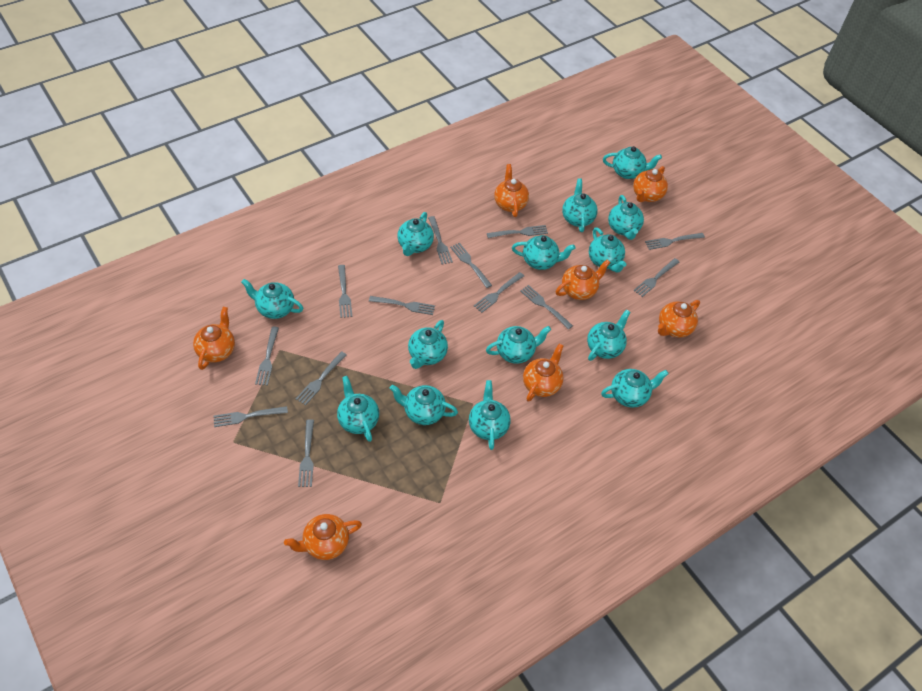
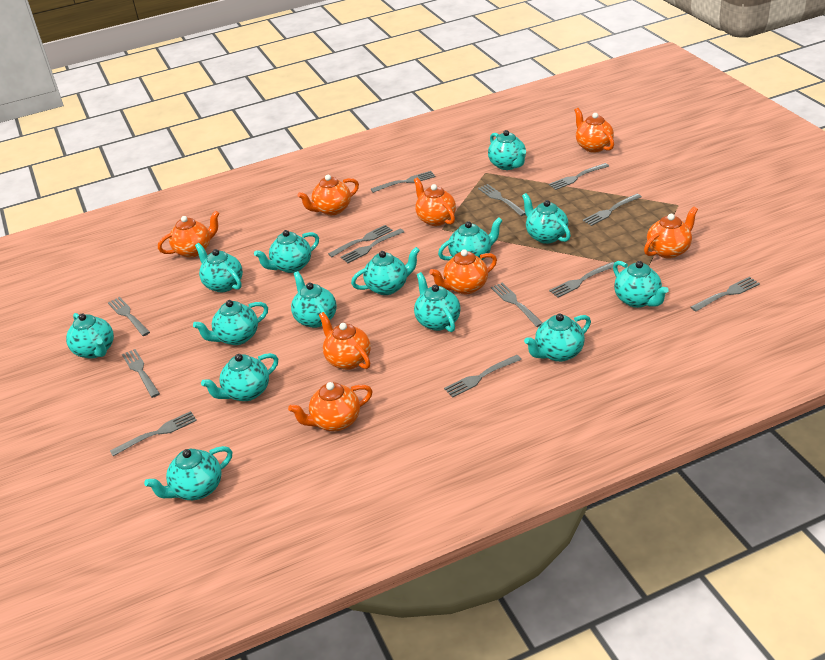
orange teapot: 7 -> 8

